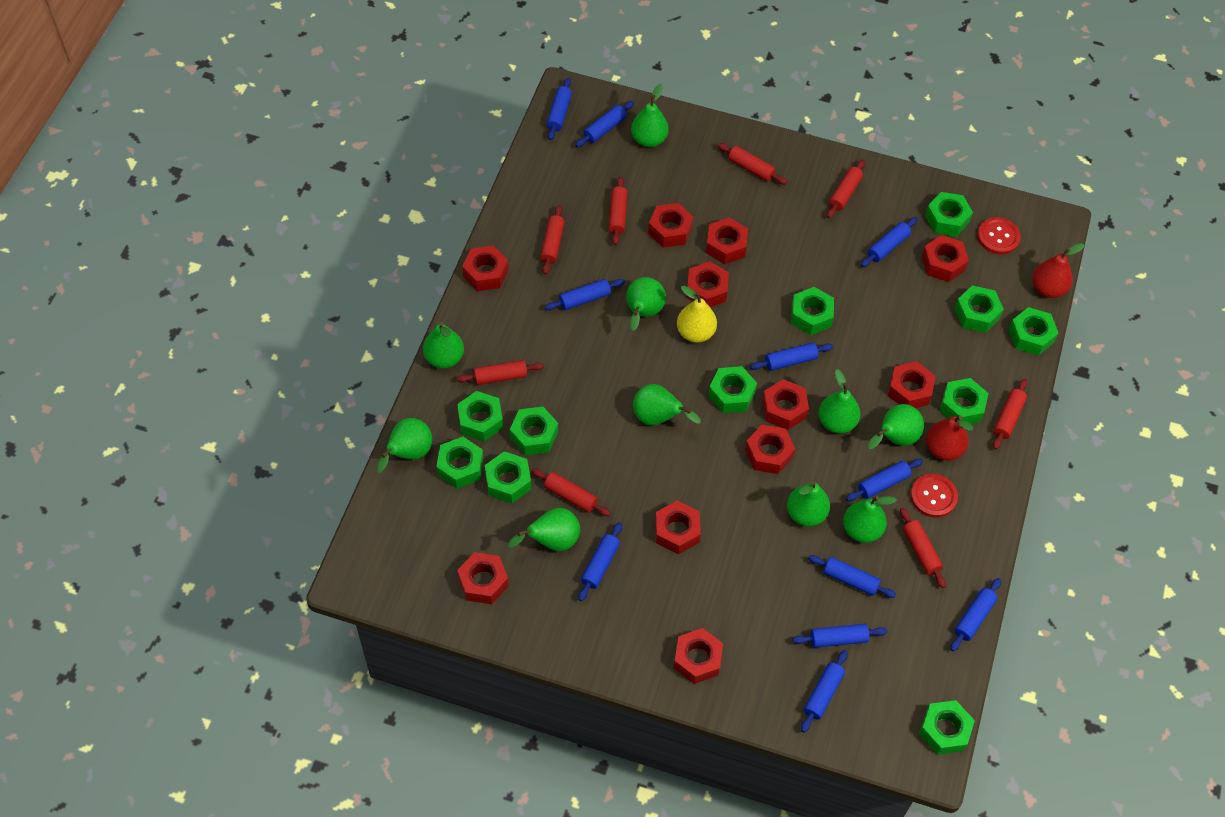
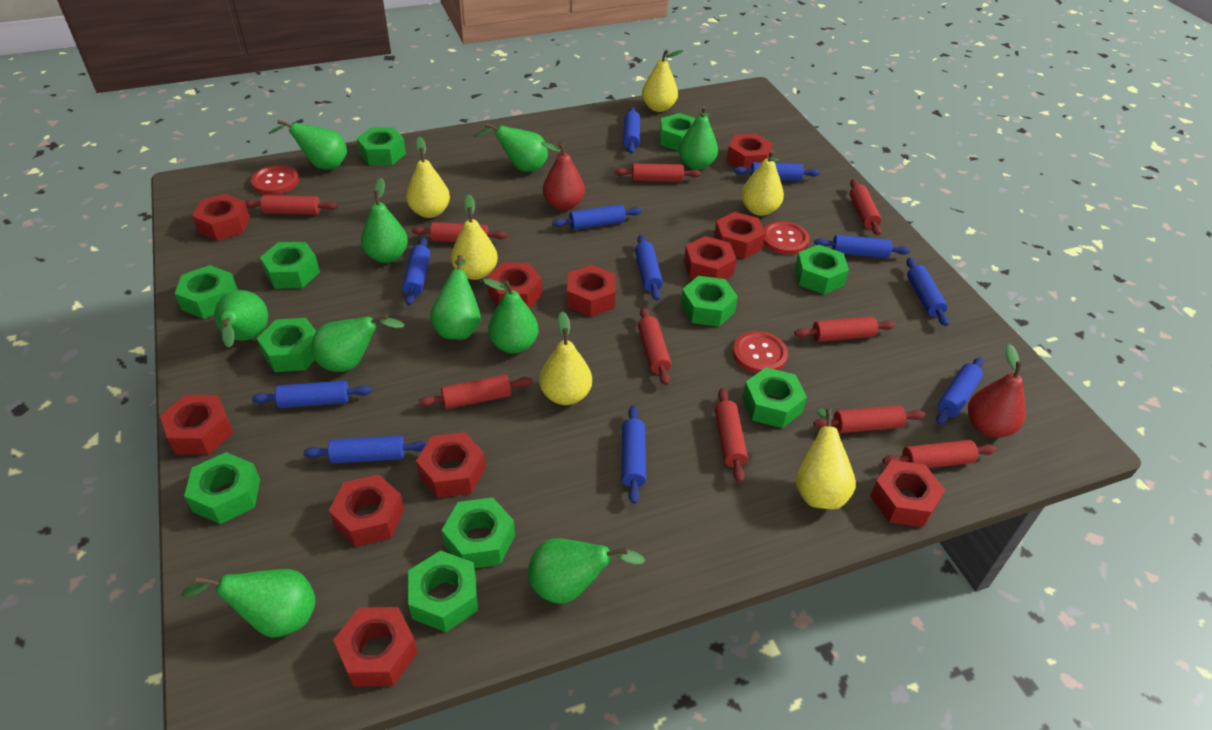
red button: 2 -> 3
red rolling pin: 8 -> 10
yellow pear: 1 -> 6

